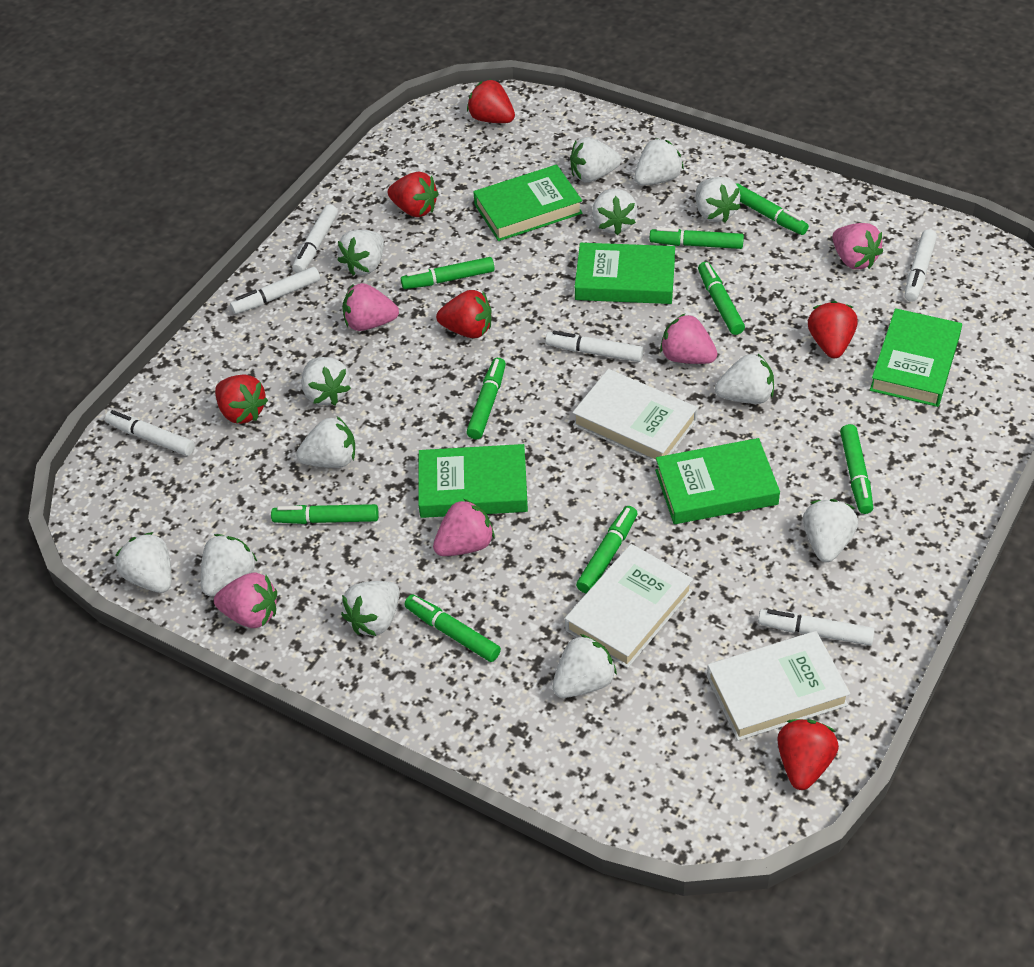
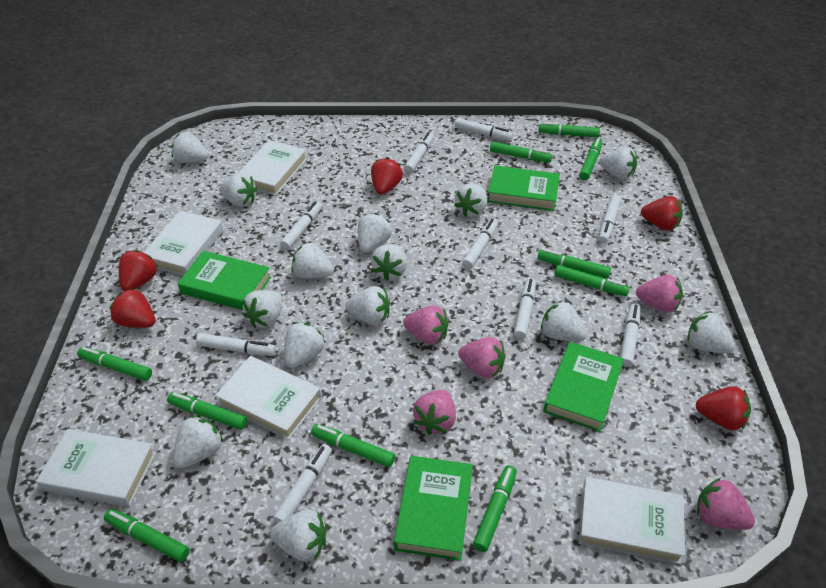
green book: 5 -> 4
green marker: 9 -> 10
red strawberry: 6 -> 5
white book: 3 -> 5
white marker: 6 -> 9
white strawberry: 13 -> 14

